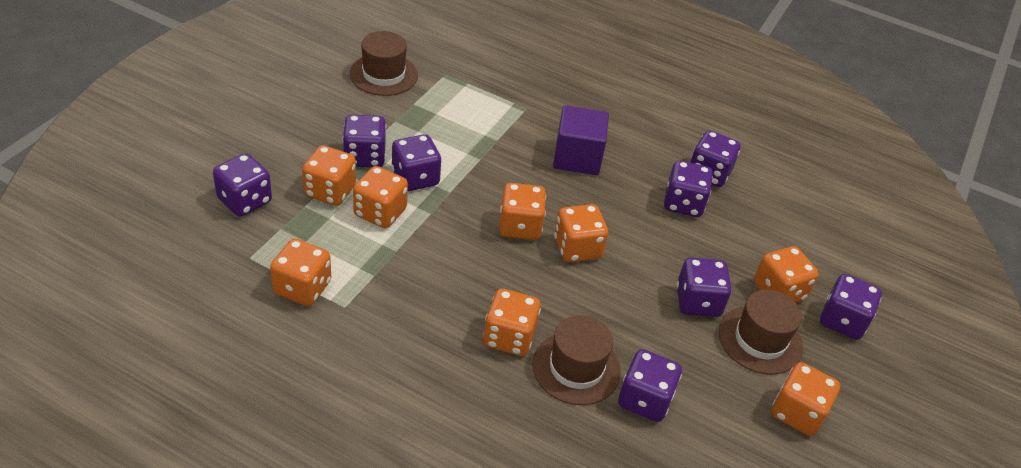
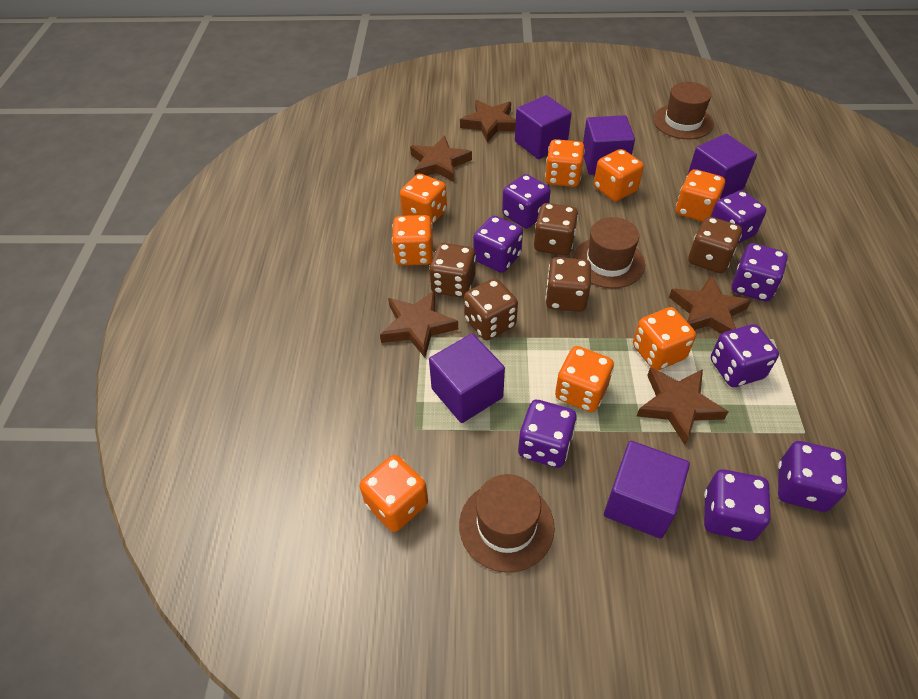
brown dice: 0 -> 5
brown star: 0 -> 5
purple cube: 1 -> 5

